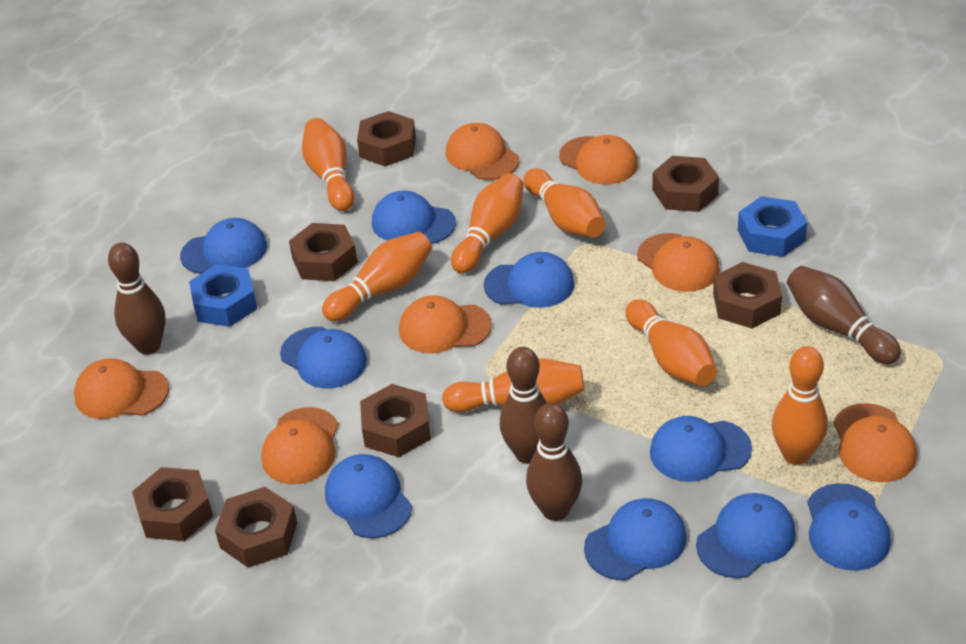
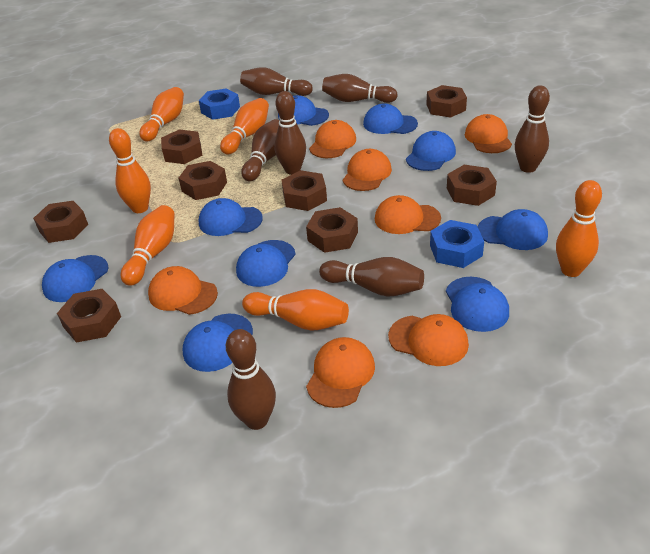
brown bowling pin: 4 -> 7
brown nut: 7 -> 8
orange bowling pin: 7 -> 6

